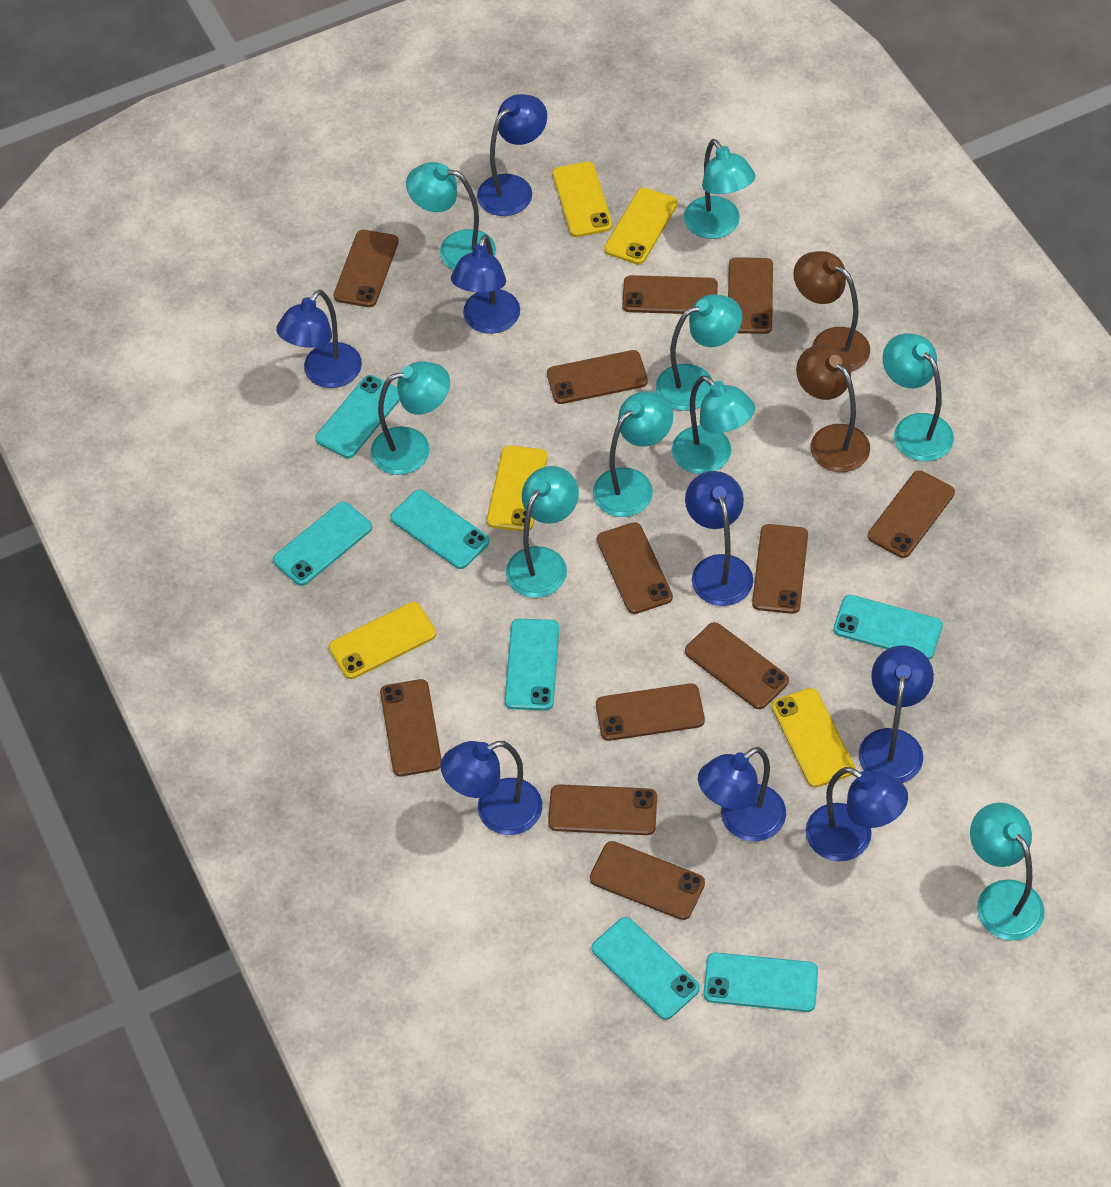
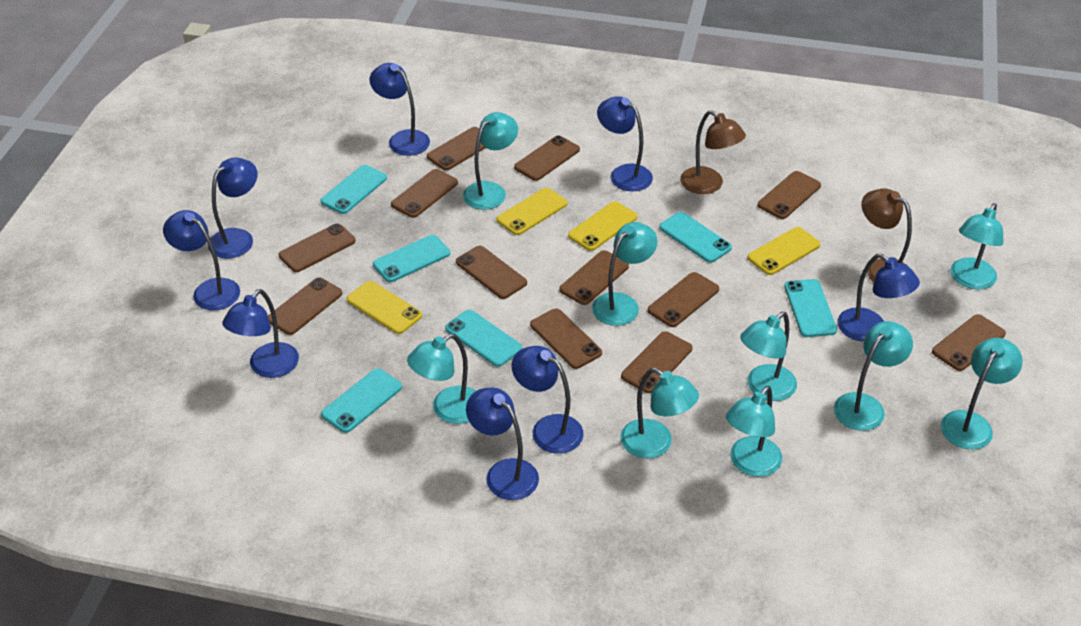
turquoise phone: 7 -> 6
yellow phone: 5 -> 4

